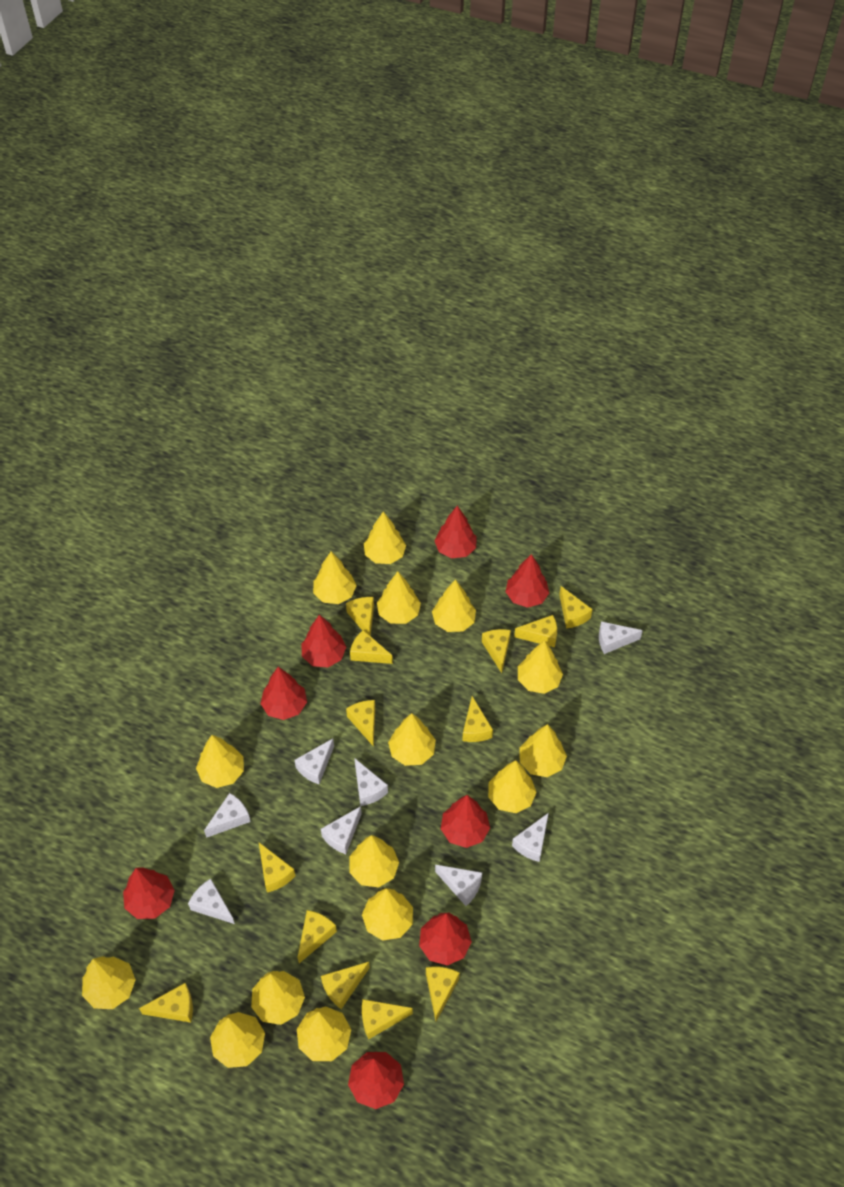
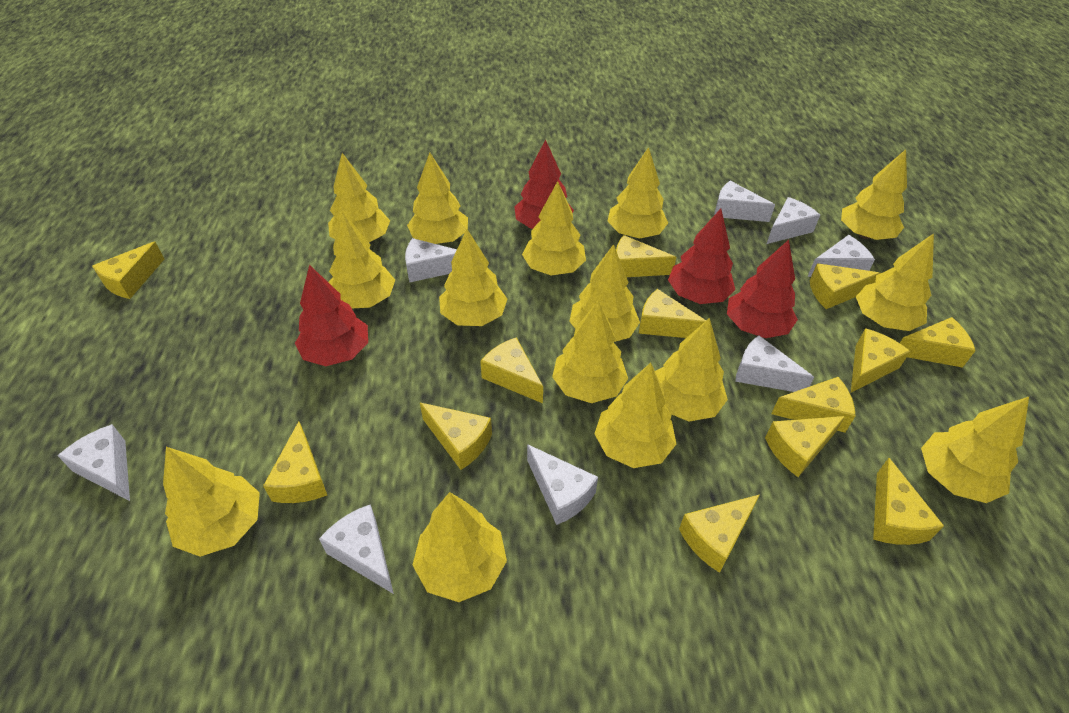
red tree: 8 -> 4

